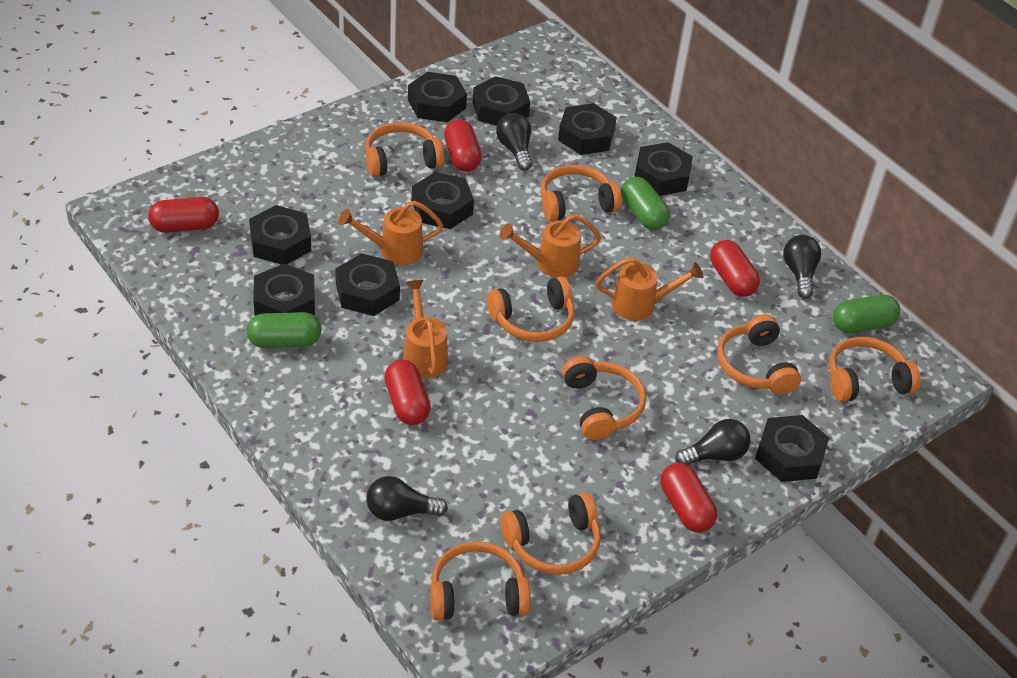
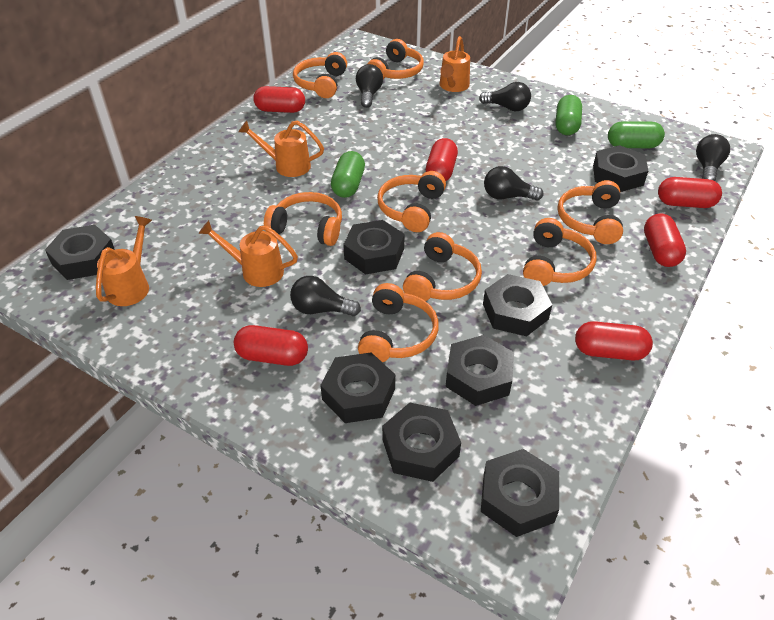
black light bulb: 4 -> 5
black nut: 9 -> 8
red capsule: 5 -> 6

